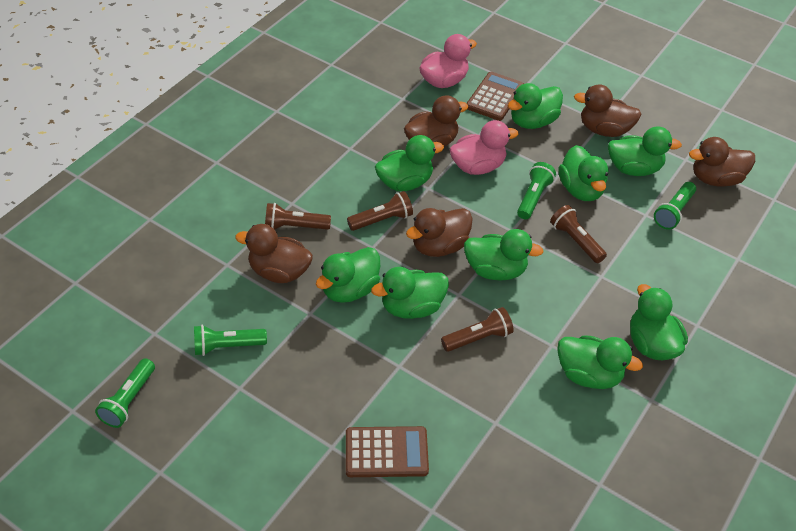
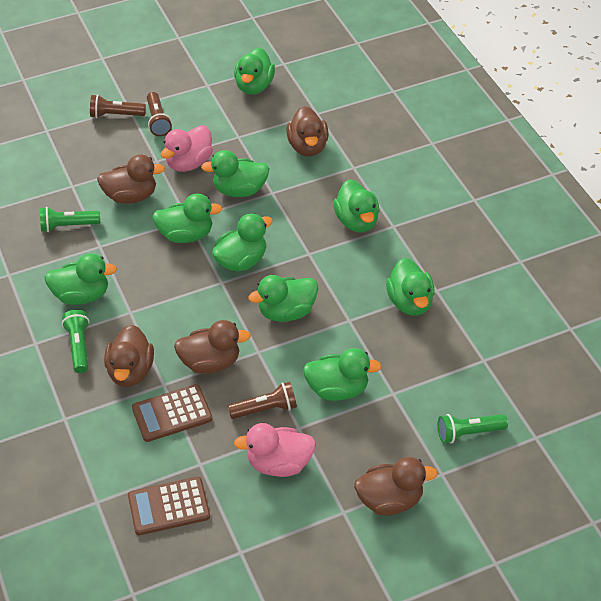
brown flashlight: 4 -> 3
green flashlight: 4 -> 3

